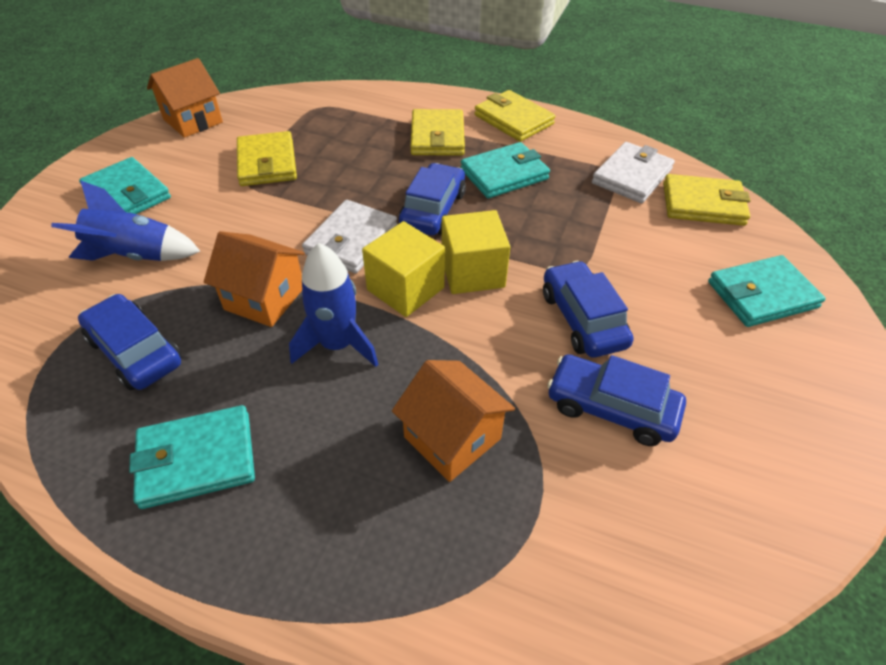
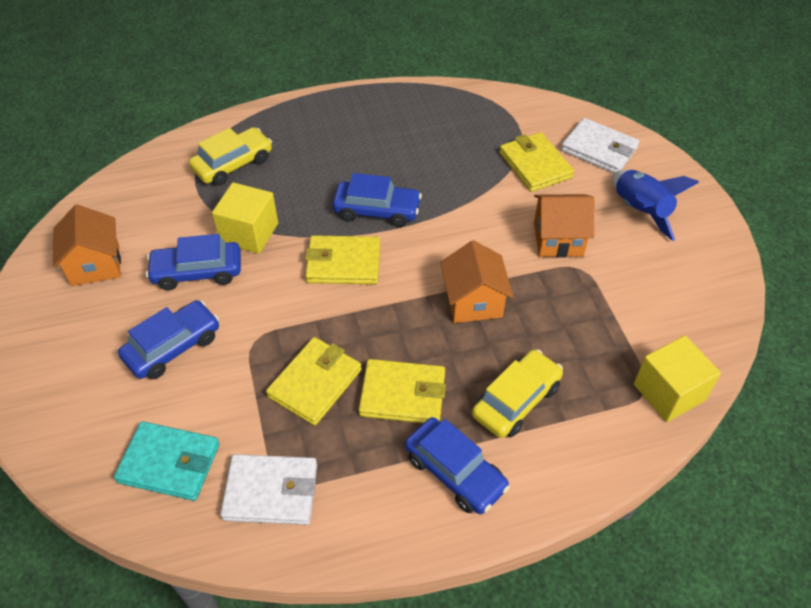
blue rocket: 2 -> 1
turquoise wallet: 4 -> 1
yellow car: 0 -> 2

